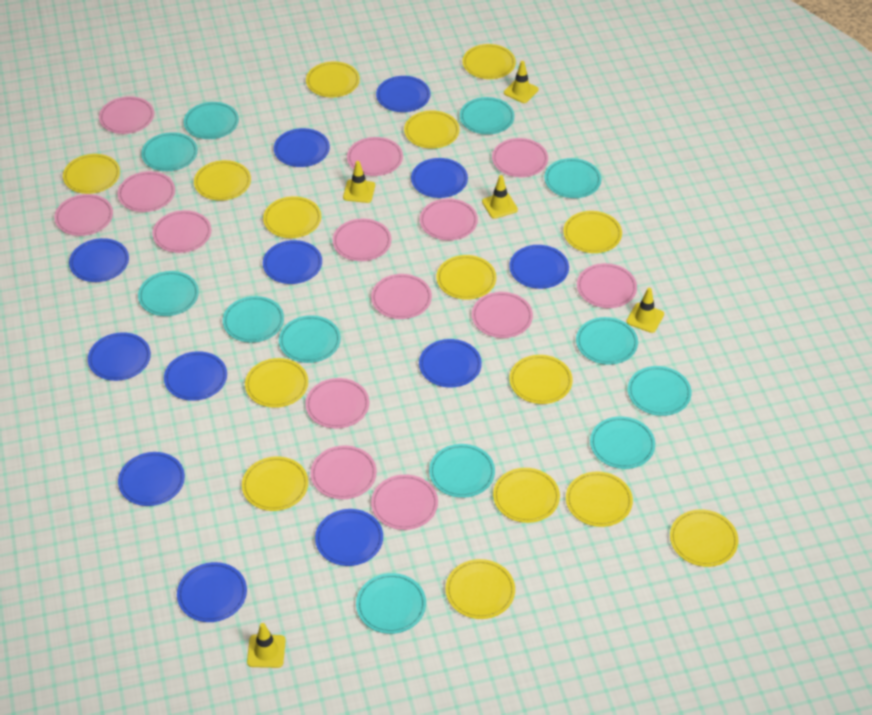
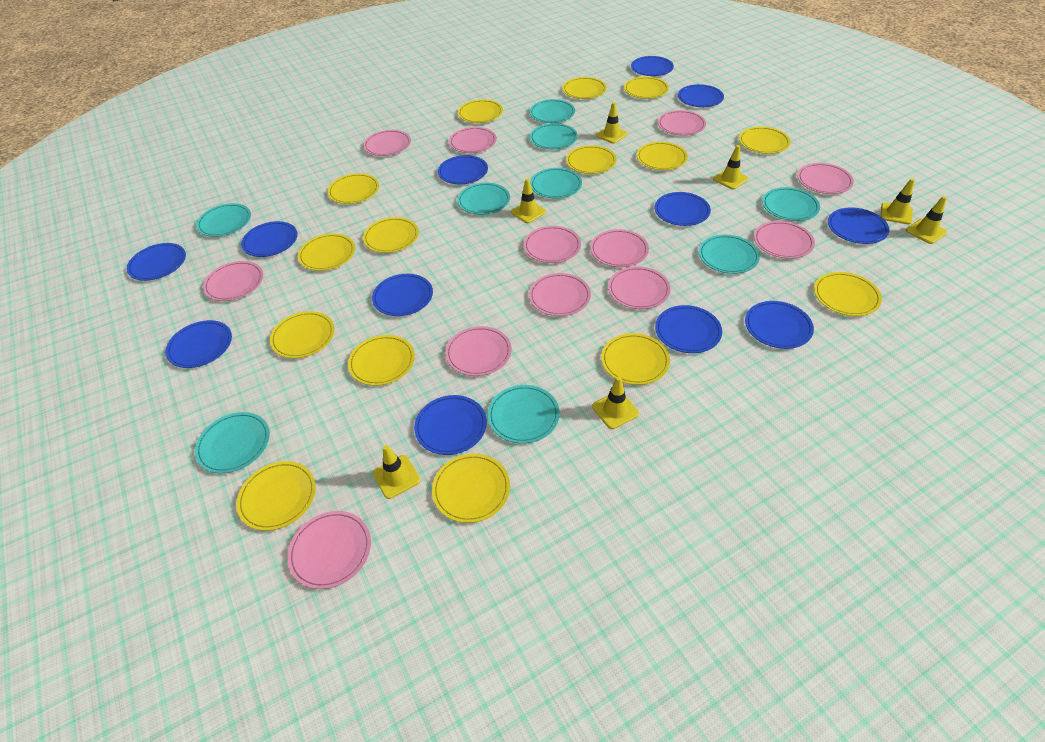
pink plate: 14 -> 12
turquoise plate: 12 -> 9
yellow traffic cone: 5 -> 7

